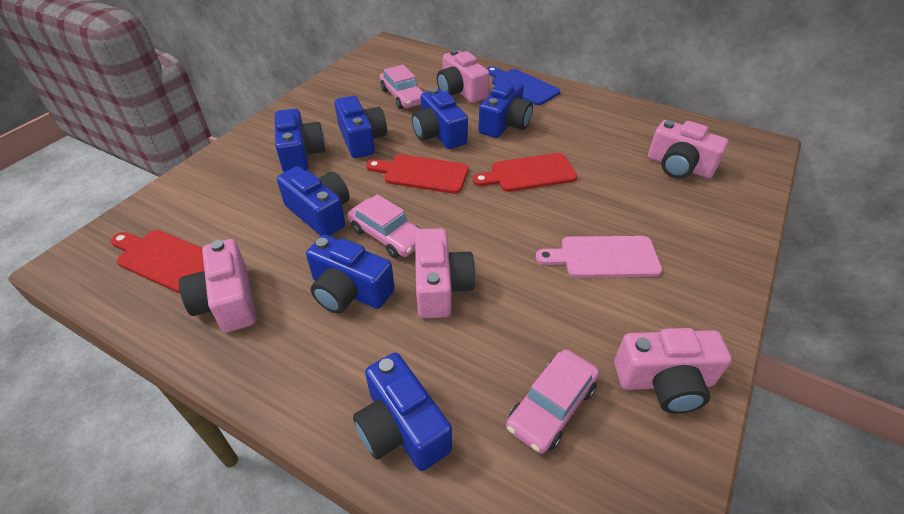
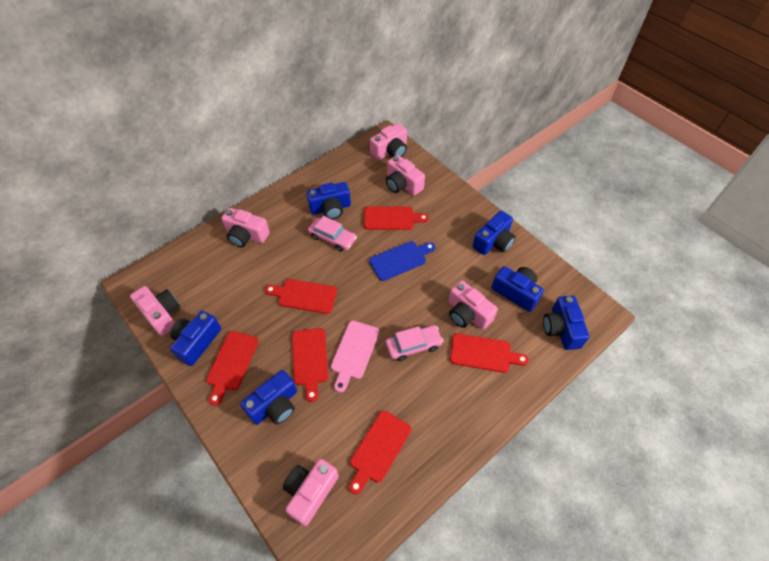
blue camera: 7 -> 6
pink camera: 5 -> 6
pink car: 3 -> 2
red cutting board: 3 -> 6

